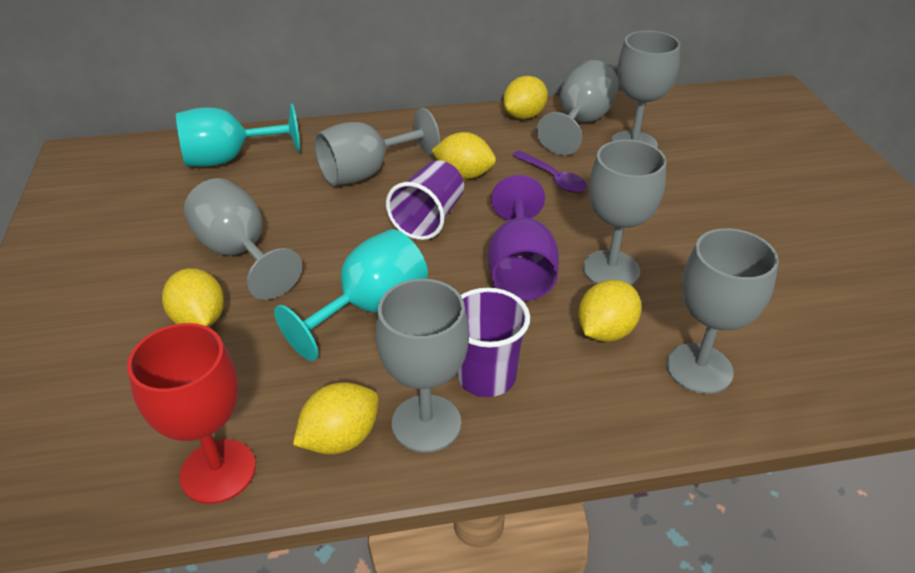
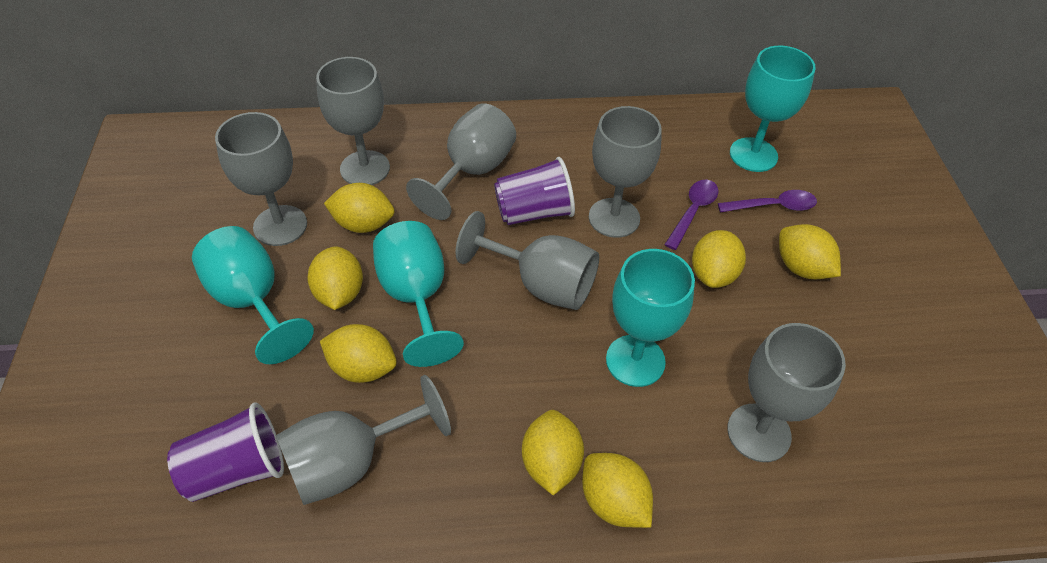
purple goblet: 1 -> 0
purple spoon: 1 -> 2
red goblet: 1 -> 0
turquoise goblet: 2 -> 4
yellow lemon: 5 -> 7

